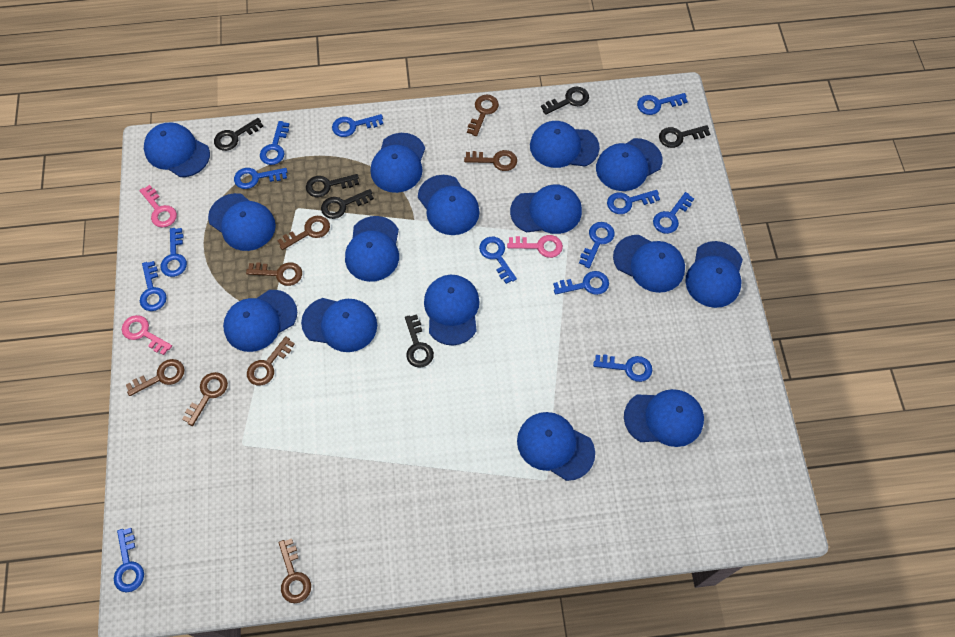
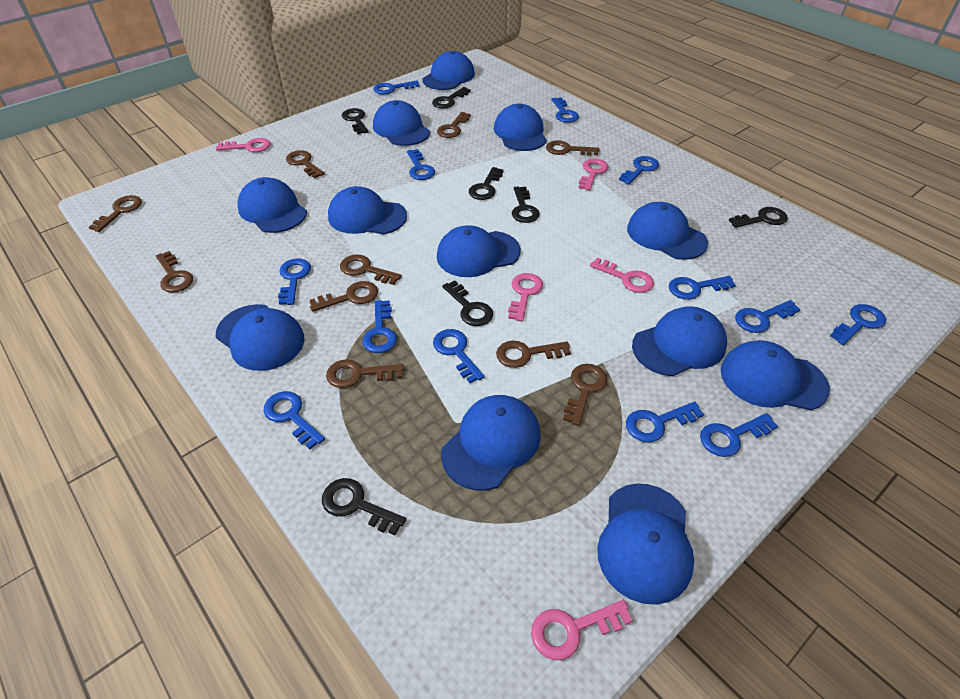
black key: 6 -> 7
blue cap: 15 -> 12
brown key: 8 -> 10
pink key: 3 -> 5

